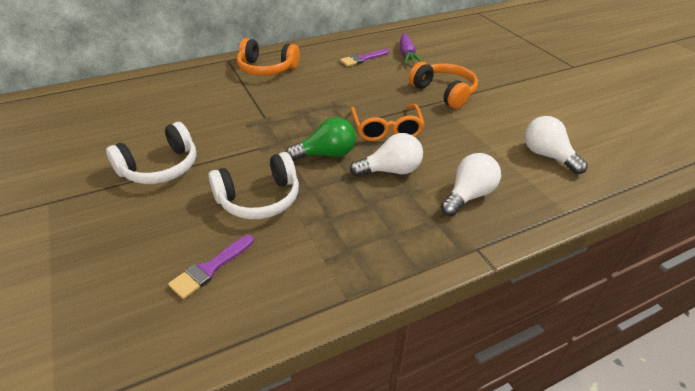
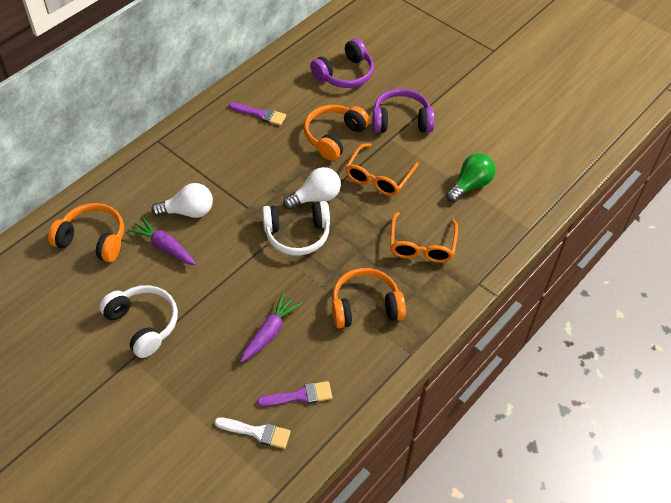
orange glasses: 1 -> 2
orange headphones: 2 -> 3
purple carrot: 1 -> 2
purple headphones: 0 -> 2
white brush: 0 -> 1
white light bulb: 3 -> 2

